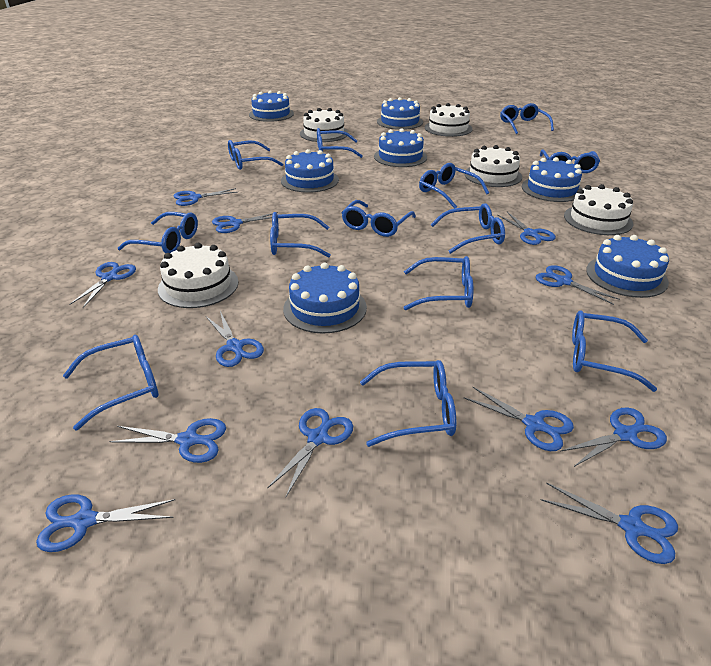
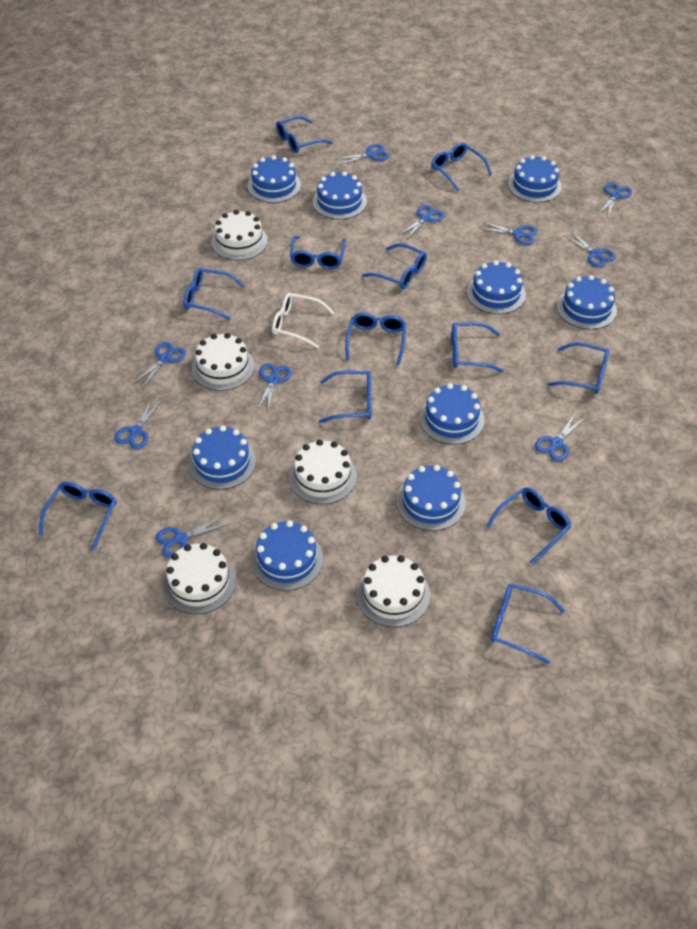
blue cake: 7 -> 9
blue glasses: 13 -> 12
blue scissors: 12 -> 10
white glasses: 0 -> 1

